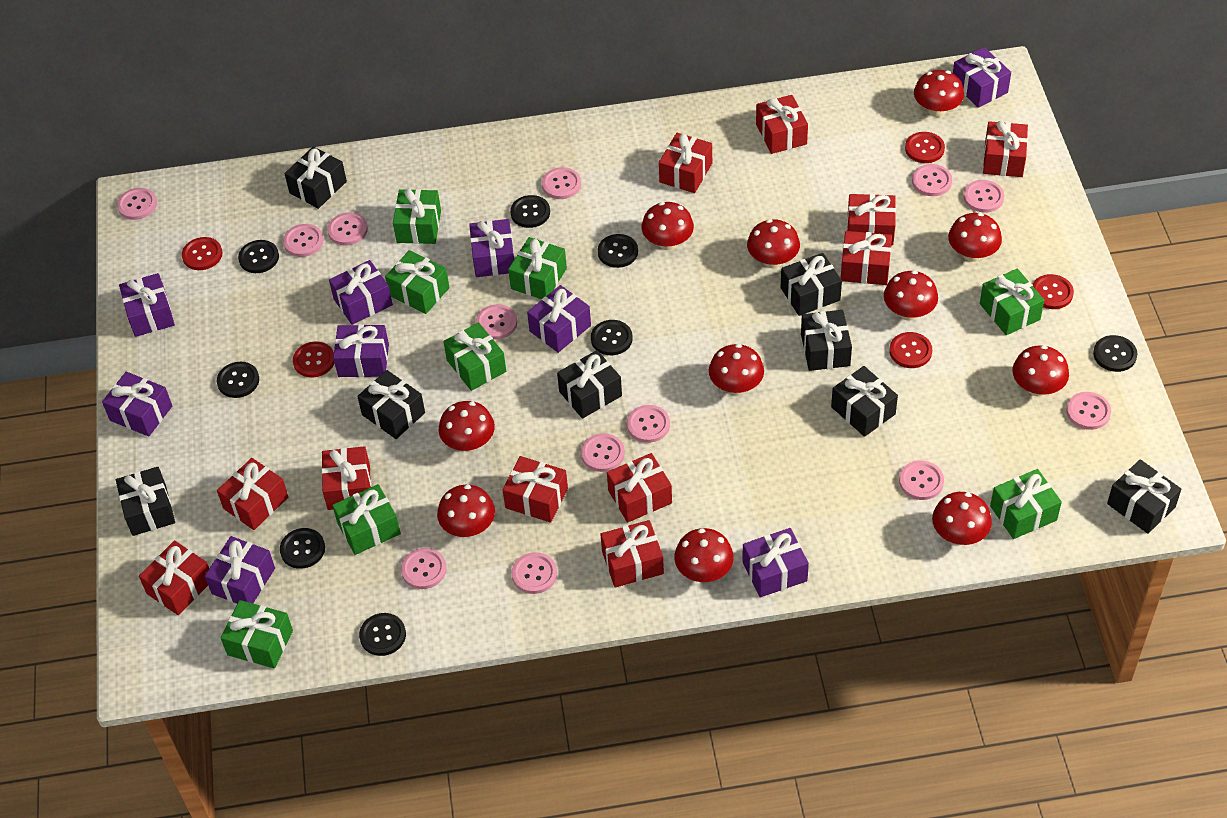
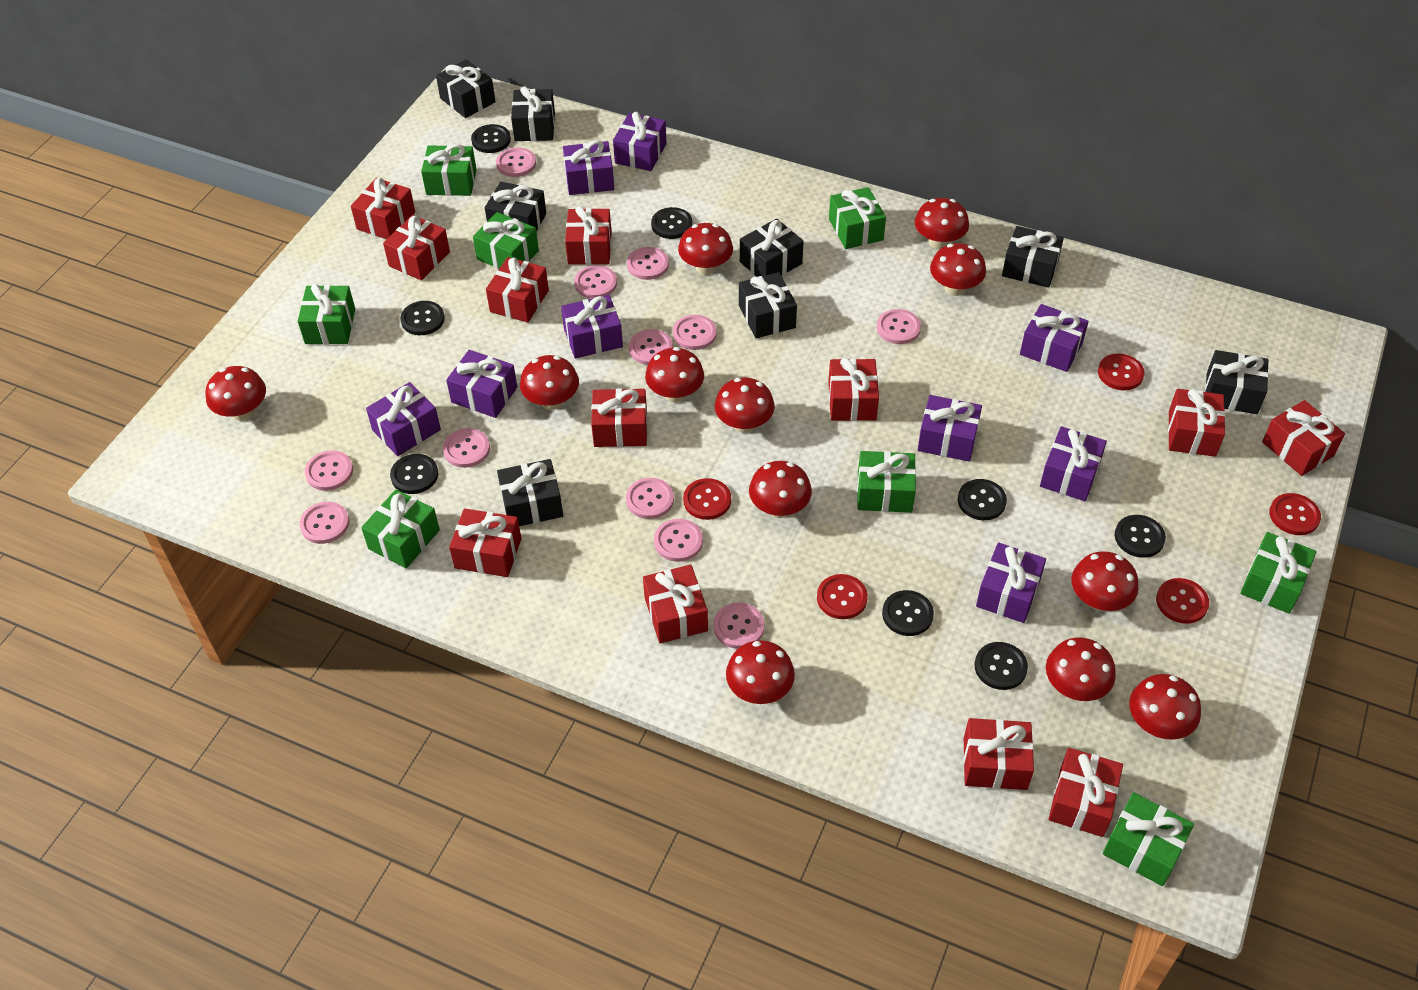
pink button: 13 -> 12
red gift: 11 -> 12
red mushroom: 11 -> 12

